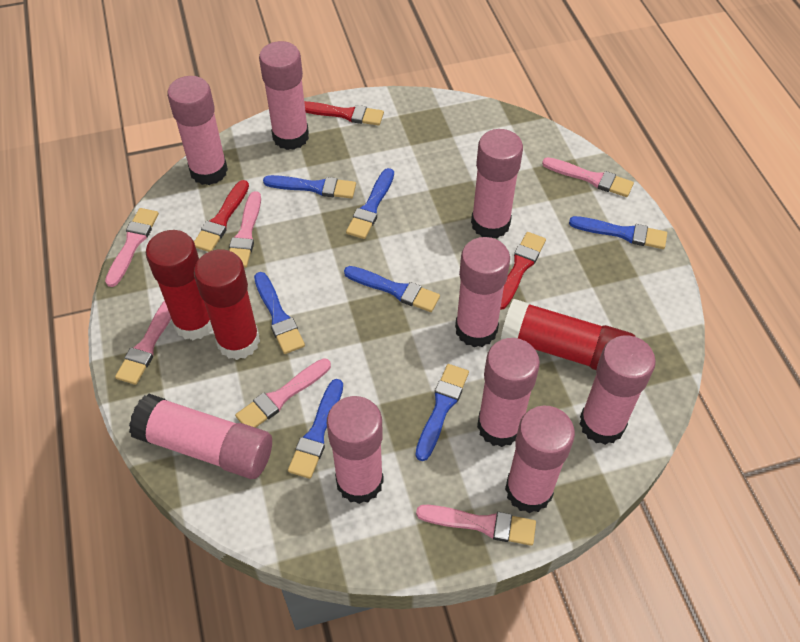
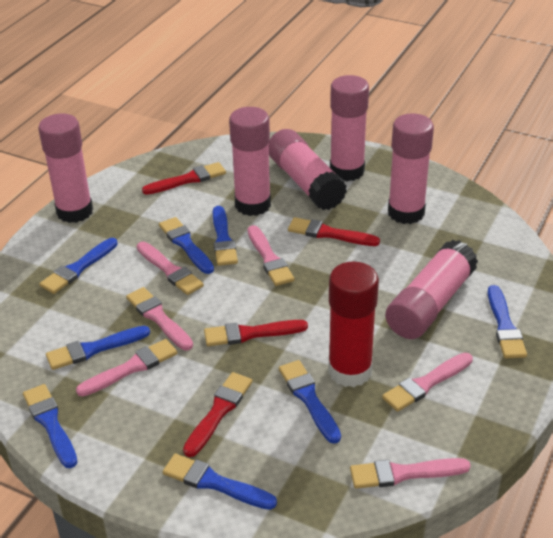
blue brush: 7 -> 8
pink glue stick: 9 -> 6
red brush: 3 -> 4
red glue stick: 3 -> 1

